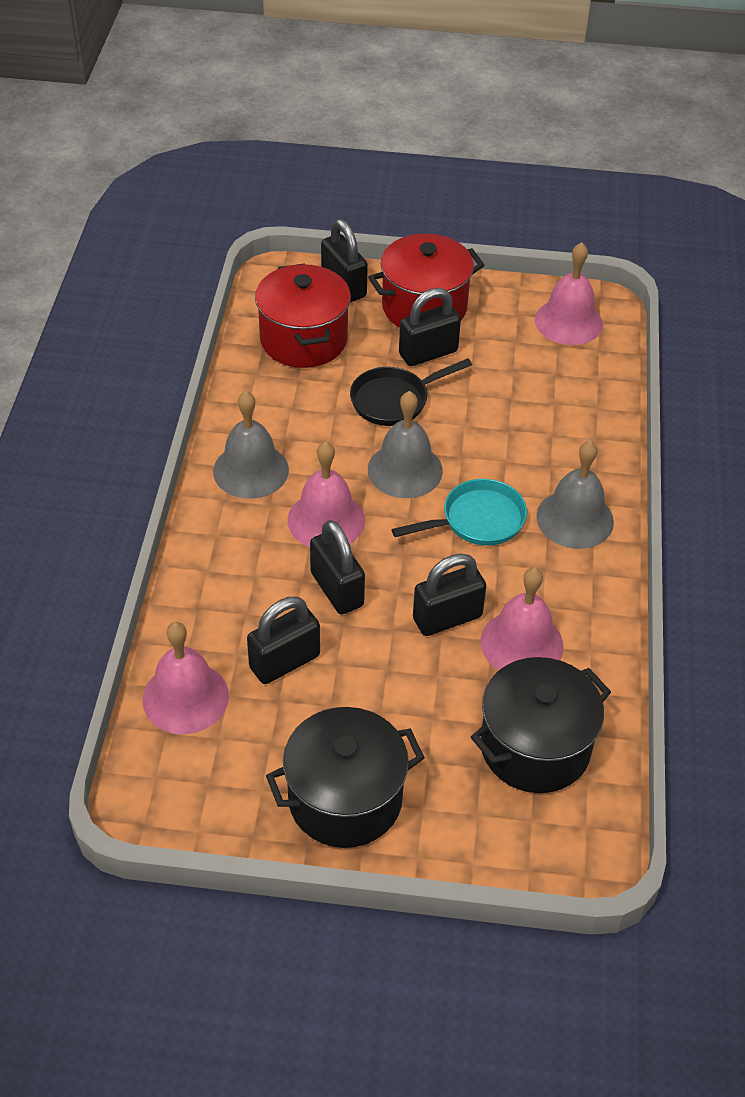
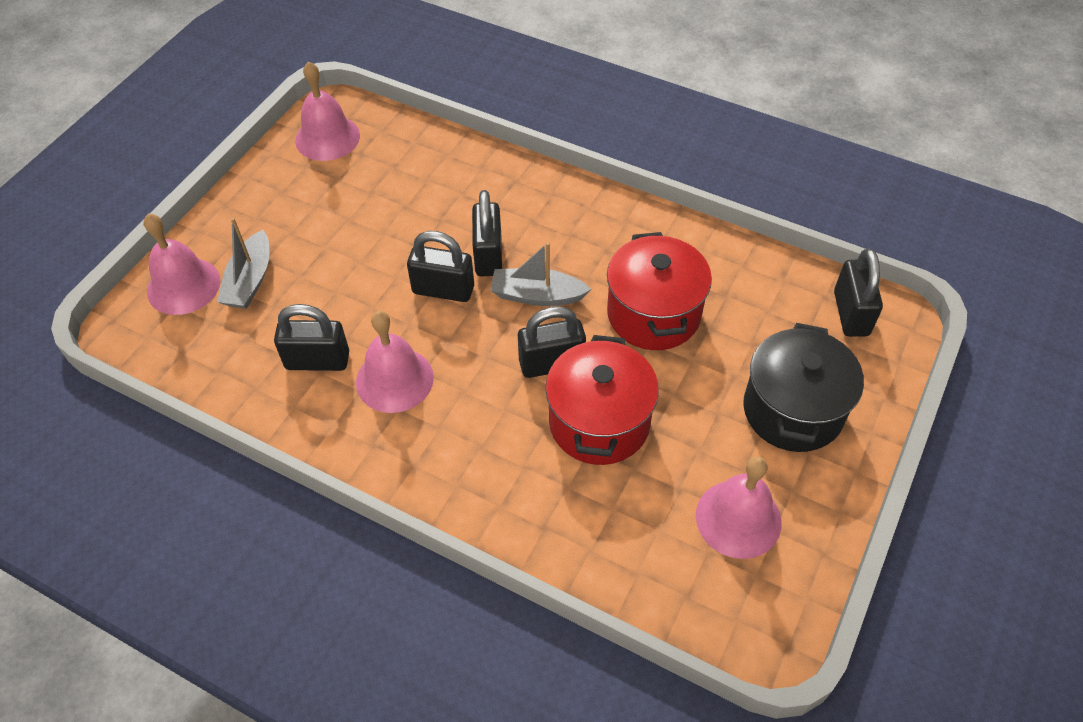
black pan: 1 -> 0
black pot: 2 -> 1
grey bell: 3 -> 0
grey boat: 0 -> 2
turquoise pan: 1 -> 0

